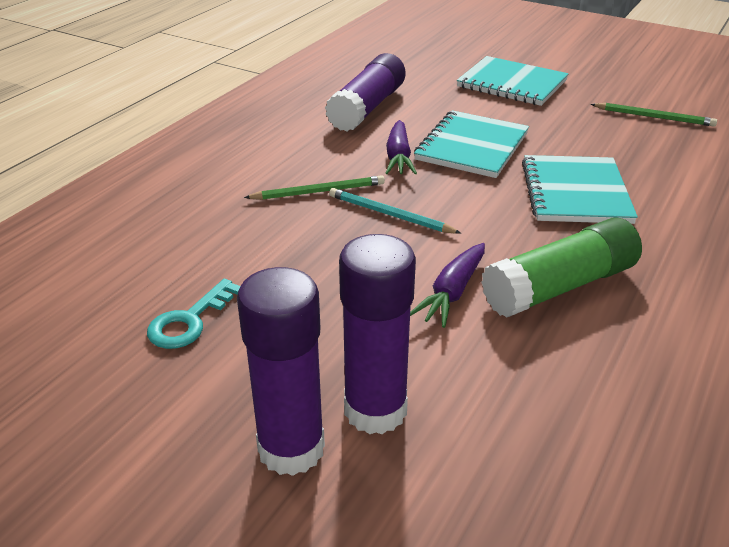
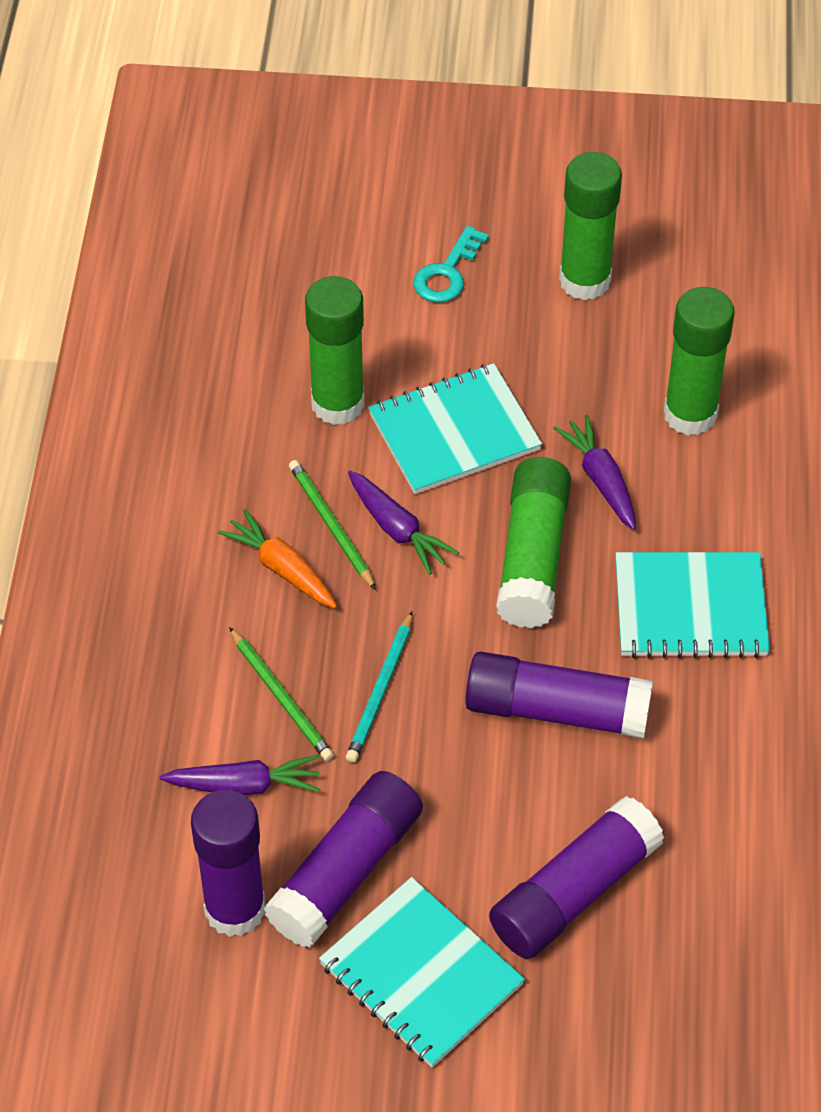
green glue stick: 1 -> 4
orange carrot: 0 -> 1
purple carrot: 2 -> 3
purple glue stick: 3 -> 4

